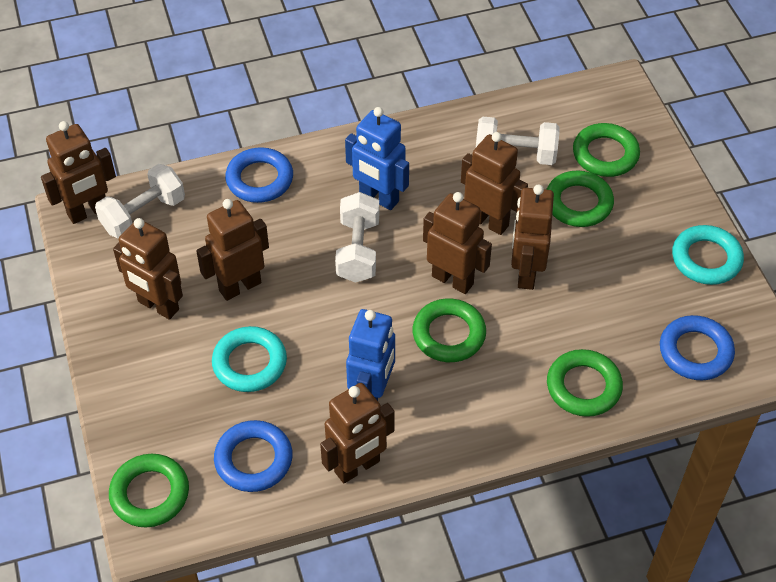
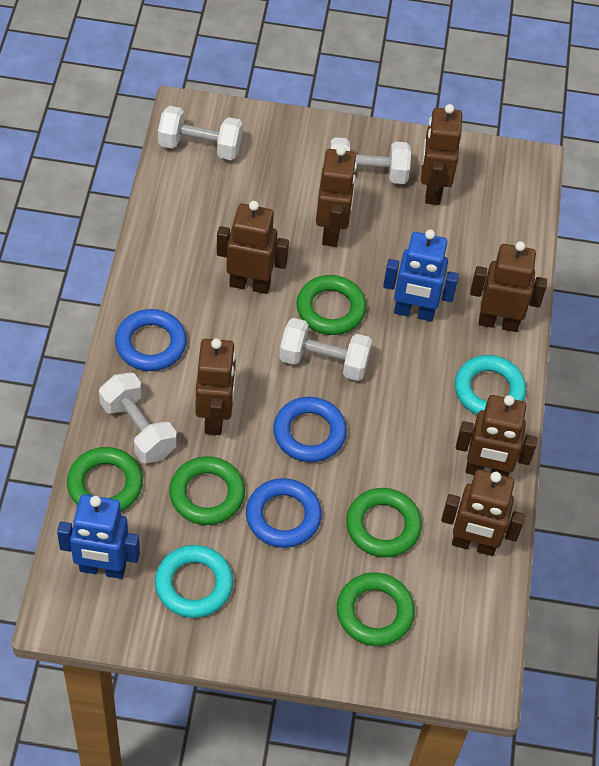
white dumbbell: 3 -> 4

